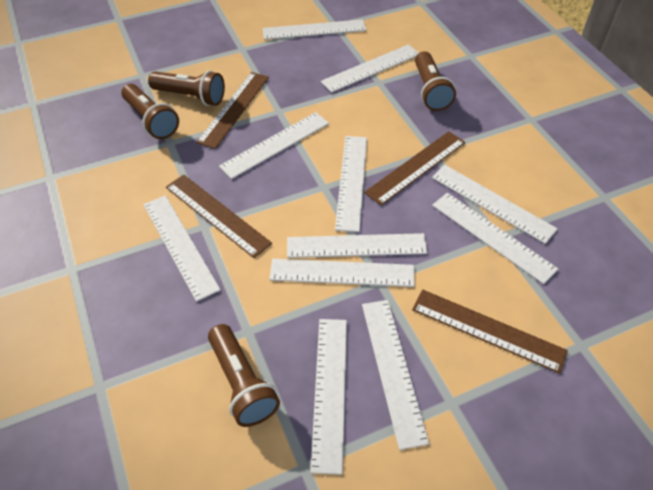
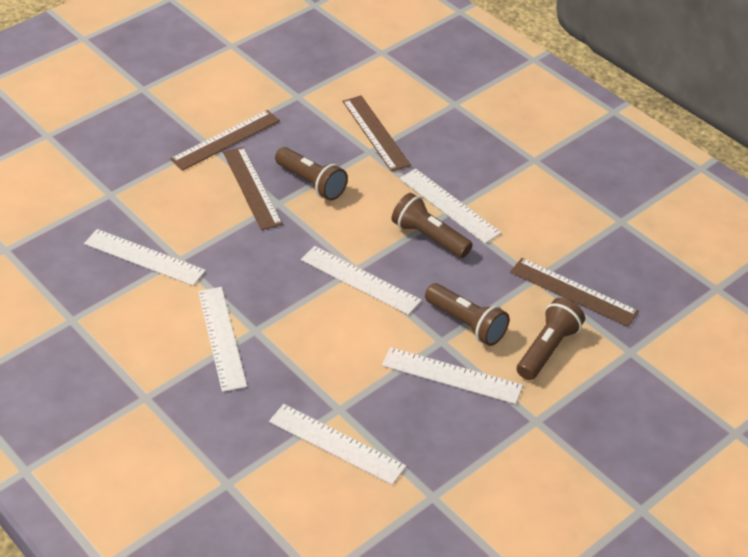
white ruler: 11 -> 6

